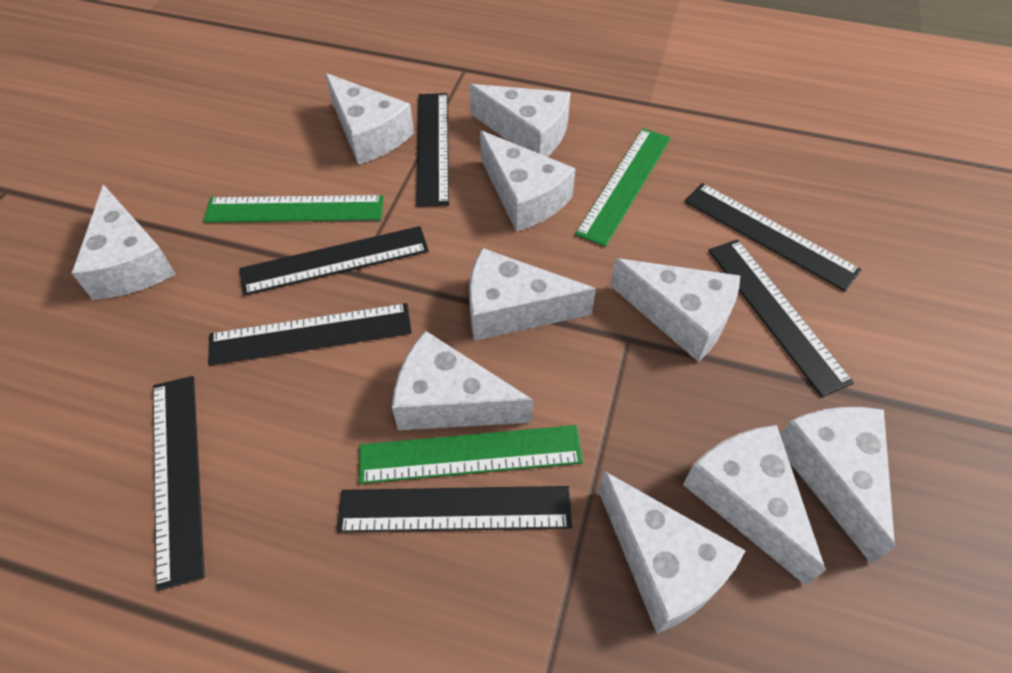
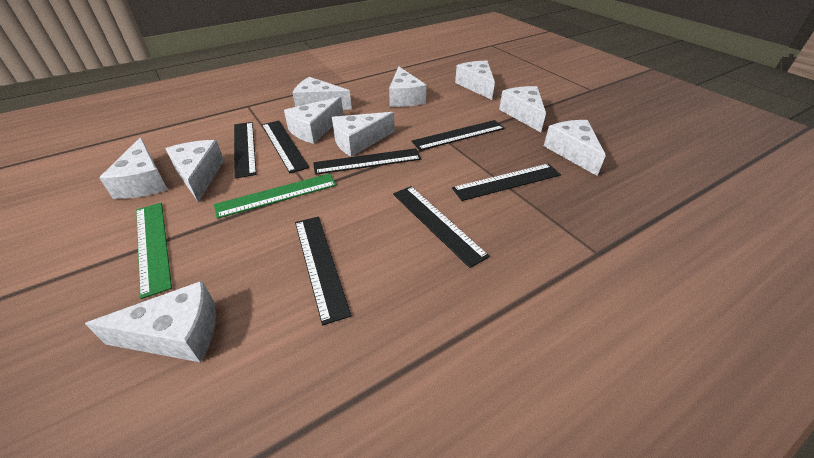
green ruler: 3 -> 2

